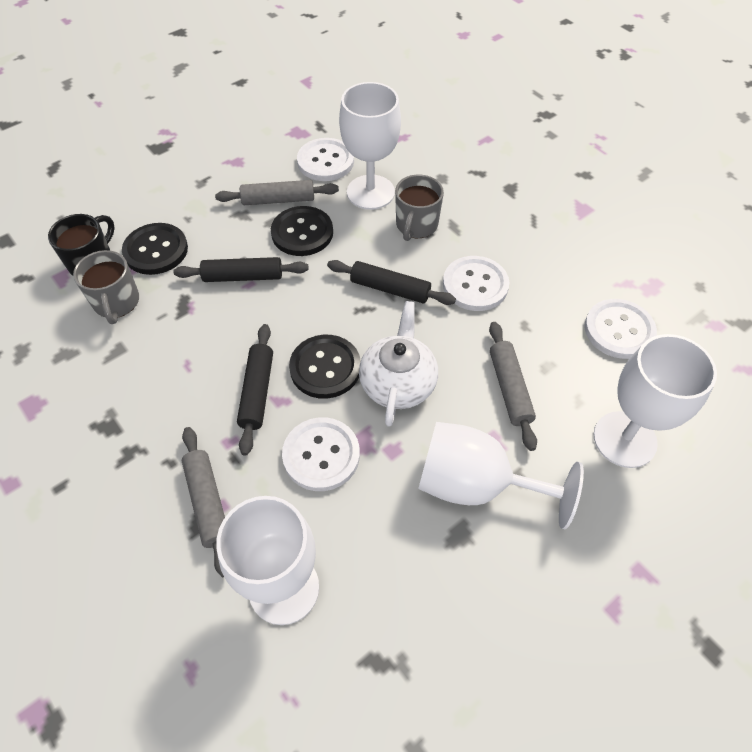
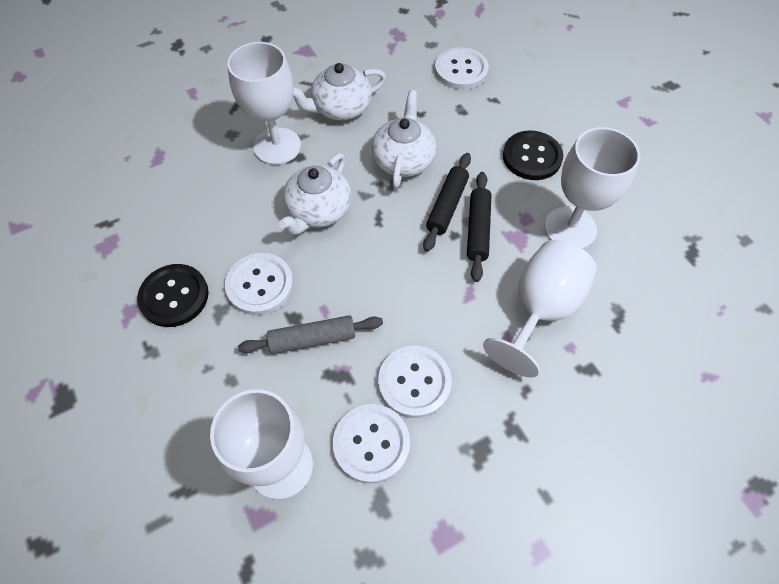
black button: 3 -> 2
black mug: 1 -> 0
black rolling pin: 3 -> 2
grey mug: 2 -> 0
grey rolling pin: 3 -> 1
white teapot: 1 -> 3

